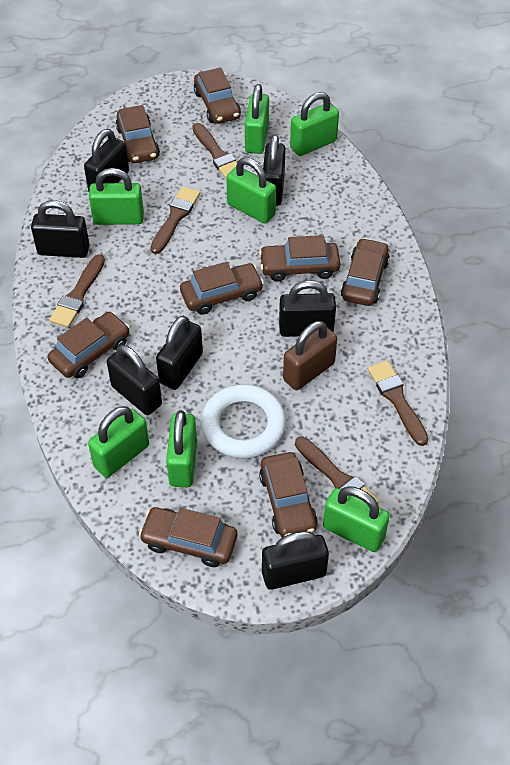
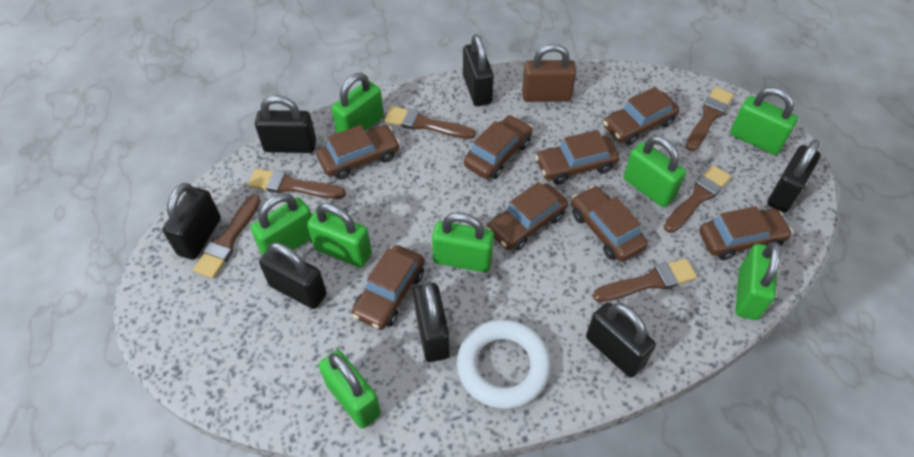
brown brush: 5 -> 6
green padlock: 7 -> 8

